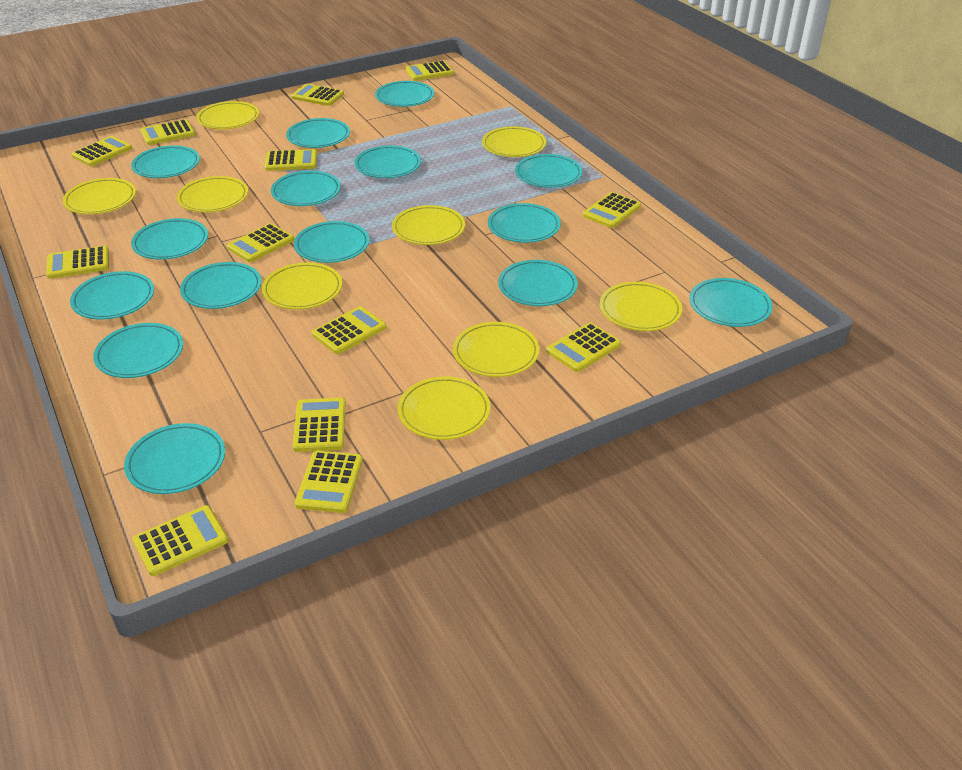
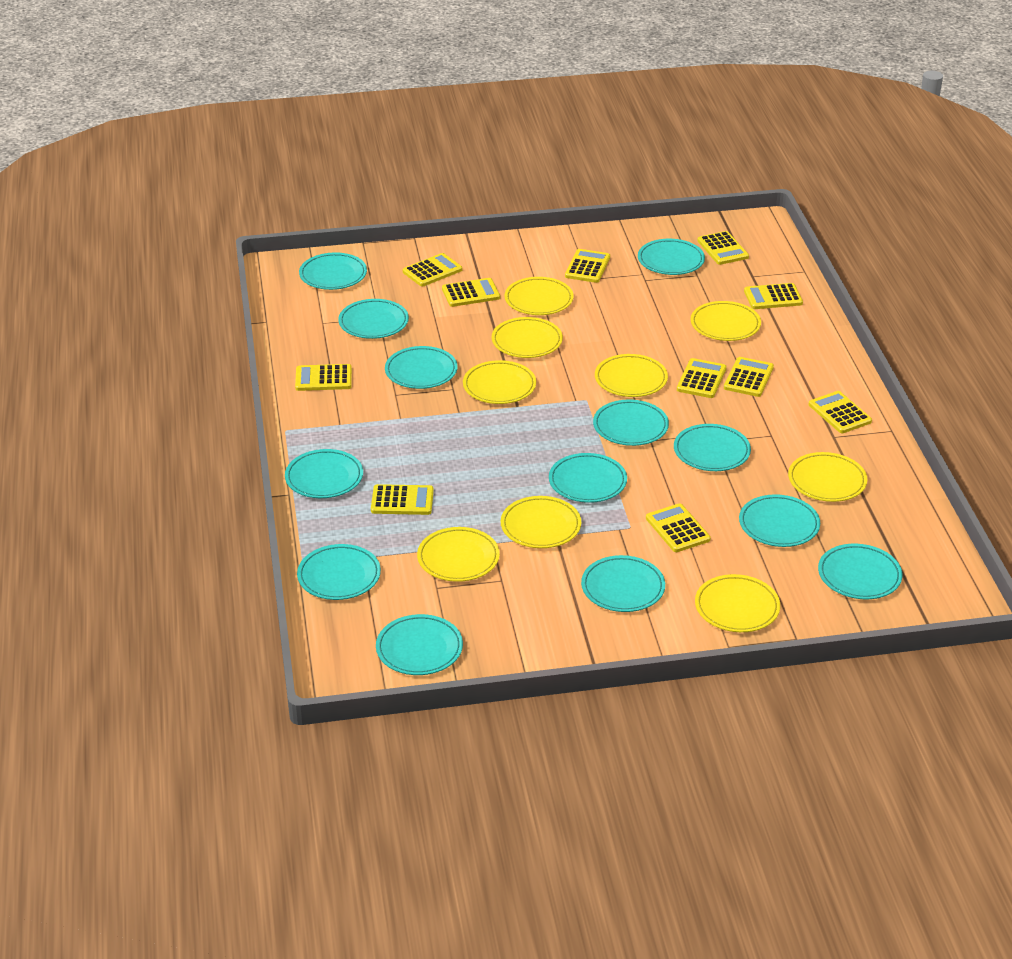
turquoise plate: 15 -> 13
yellow calculator: 13 -> 11

